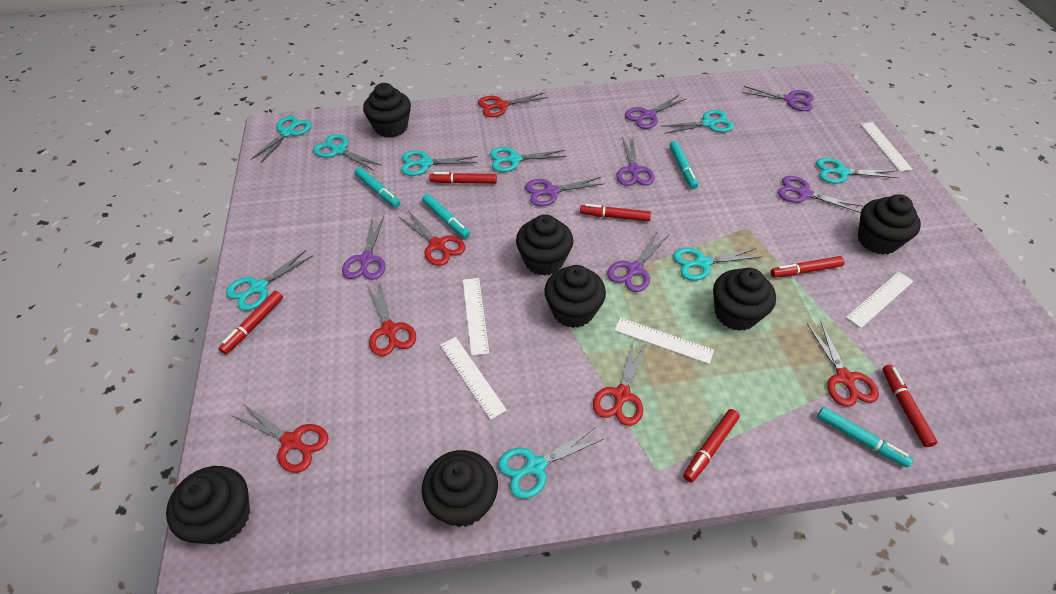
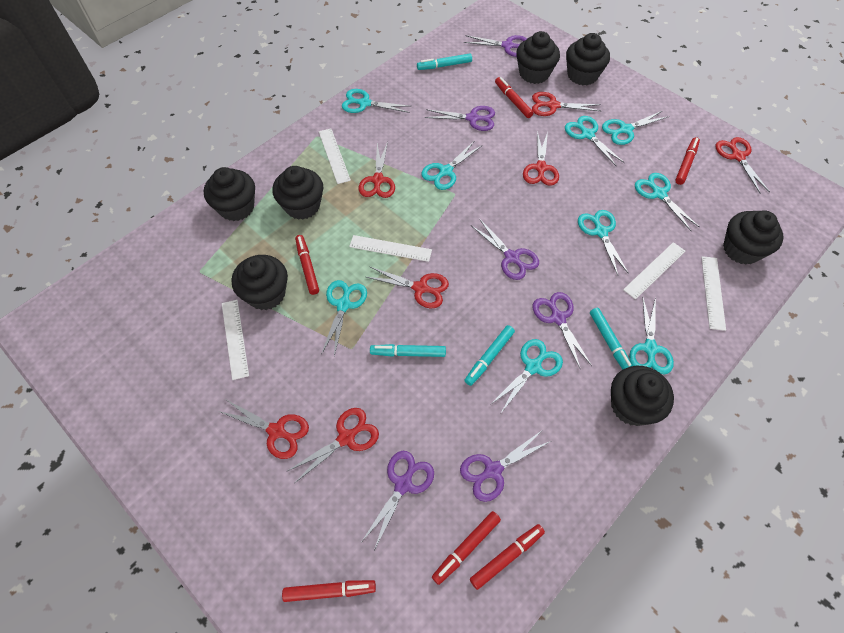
purple scissors: 7 -> 6
red scissors: 6 -> 7

